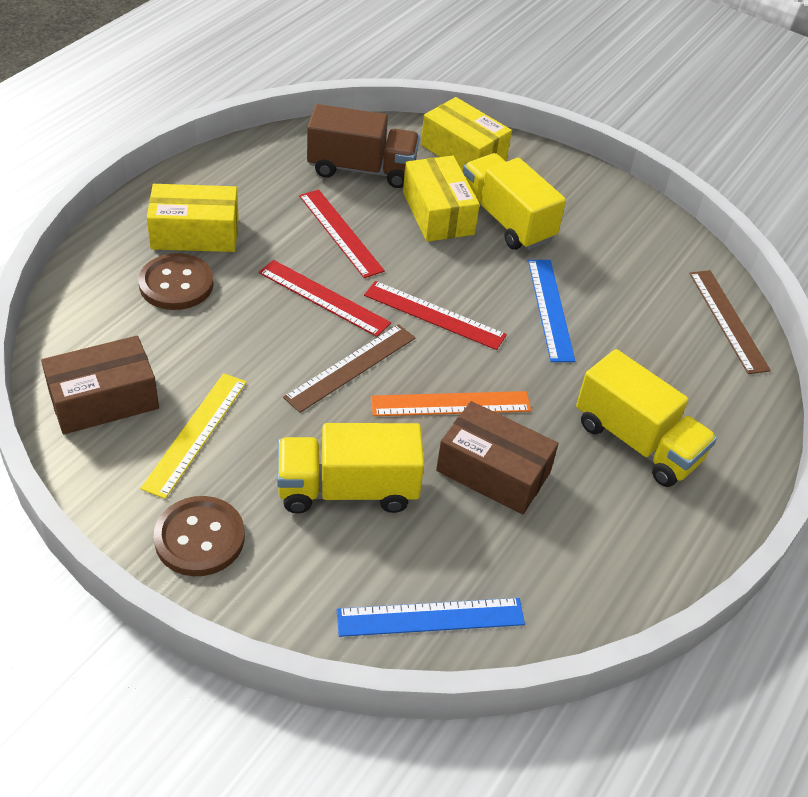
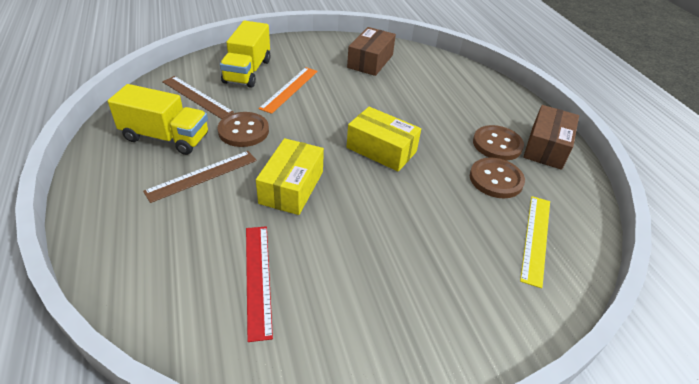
blue ruler: 2 -> 0
brown button: 2 -> 3
brown truck: 1 -> 0
red ruler: 3 -> 1
yellow box: 3 -> 2
yellow truck: 3 -> 2

